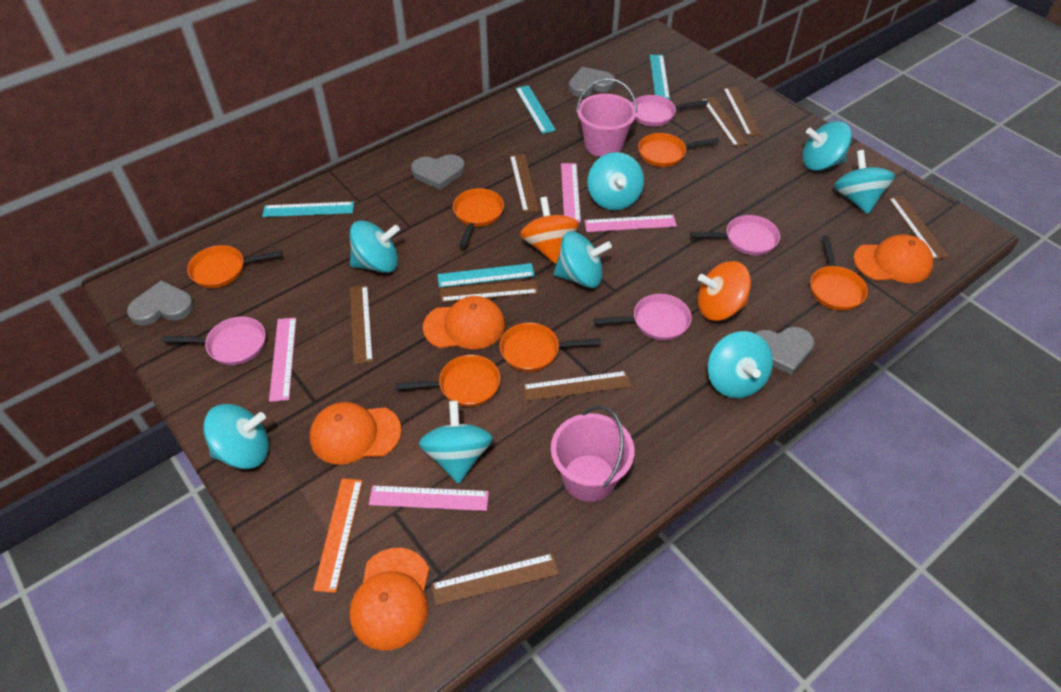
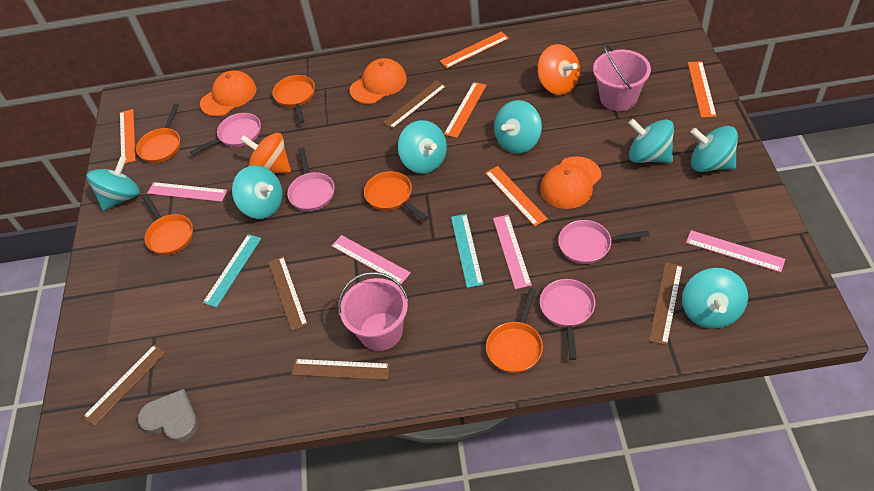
brown ruler: 8 -> 5
grey heart: 4 -> 1
orange cap: 4 -> 3
orange pan: 6 -> 5
orange ruler: 1 -> 5
turquoise ruler: 4 -> 2
turquoise spinning top: 8 -> 7

